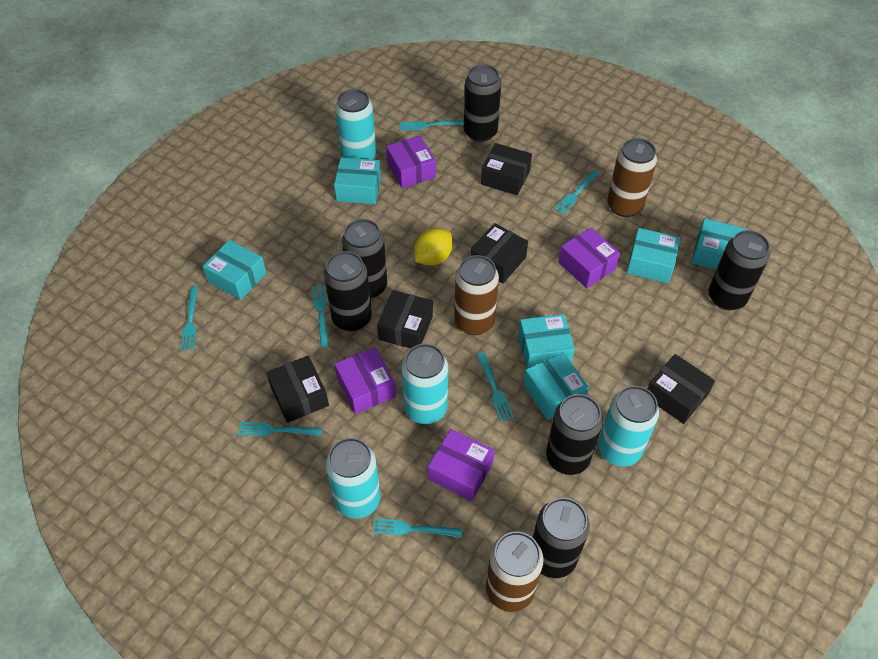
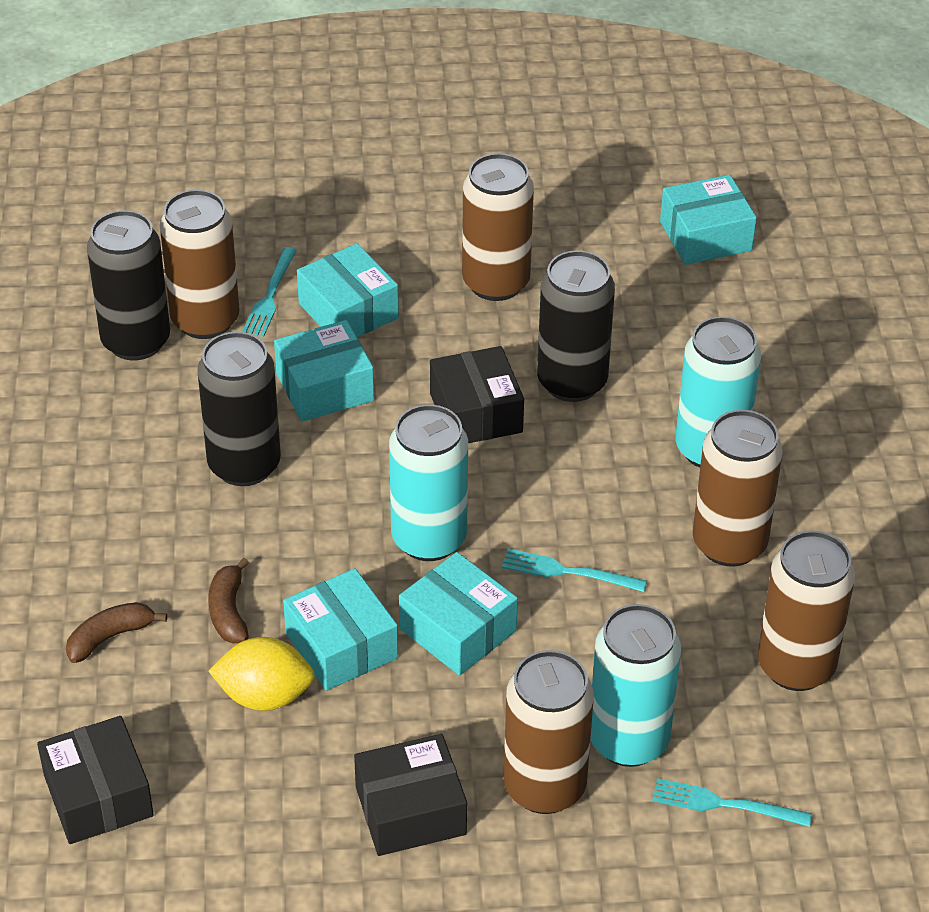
black box: 5 -> 3
black can: 6 -> 3
brown banana: 0 -> 2
brown can: 3 -> 5
purple box: 4 -> 0
turquoise box: 6 -> 5
turquoise can: 4 -> 3
turquoise fork: 7 -> 3

